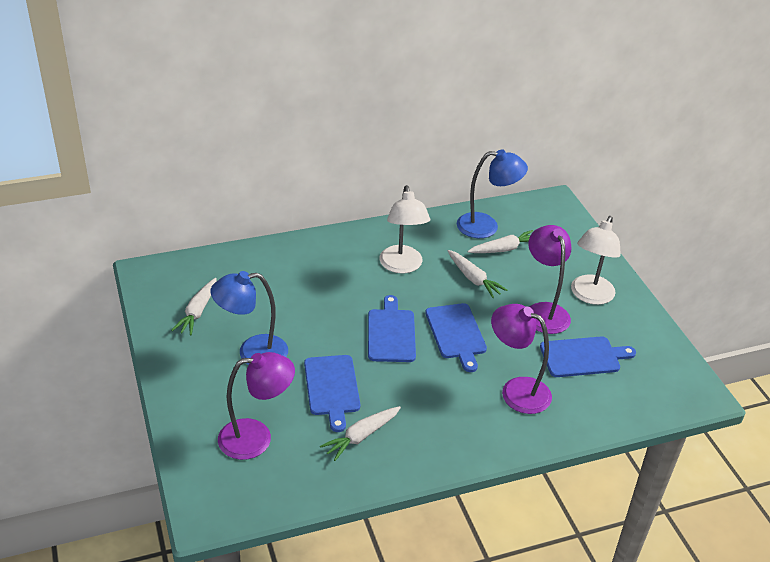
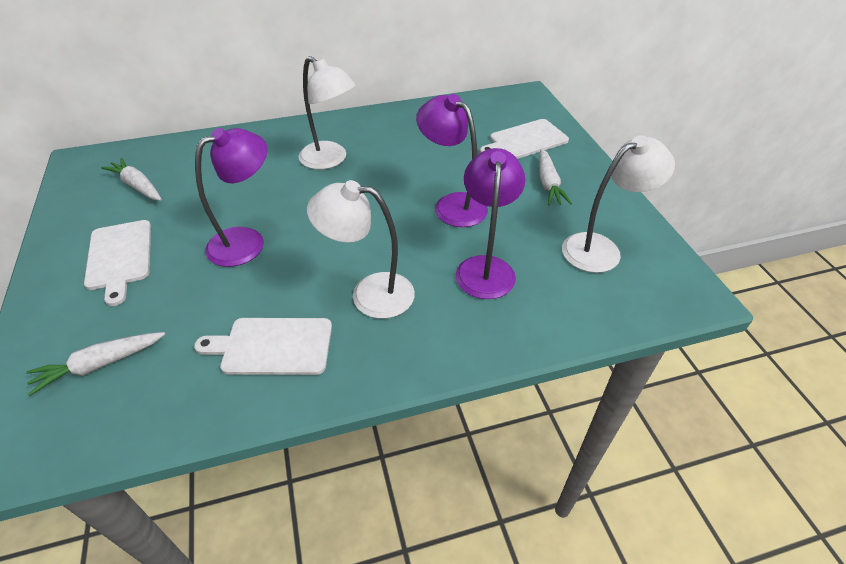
blue cutting board: 4 -> 0
blue lamp: 2 -> 0
white carrot: 4 -> 3
white cutting board: 0 -> 3
white lamp: 2 -> 3

